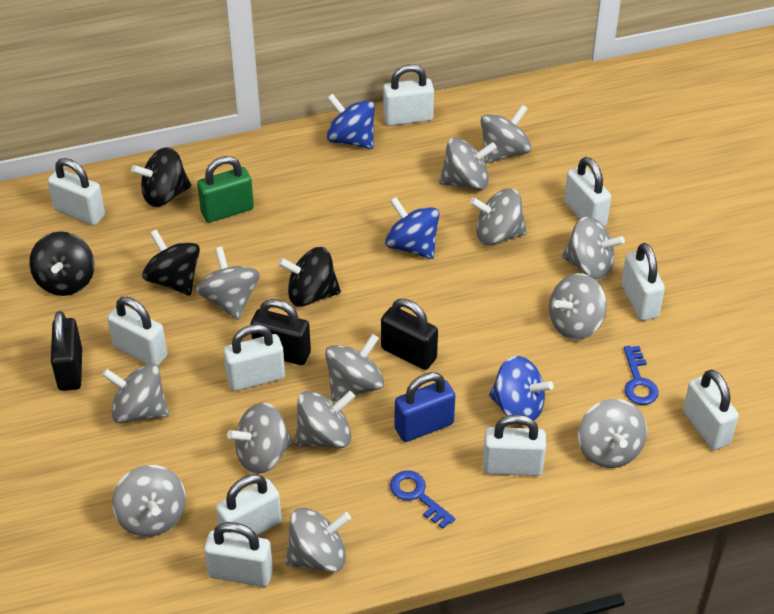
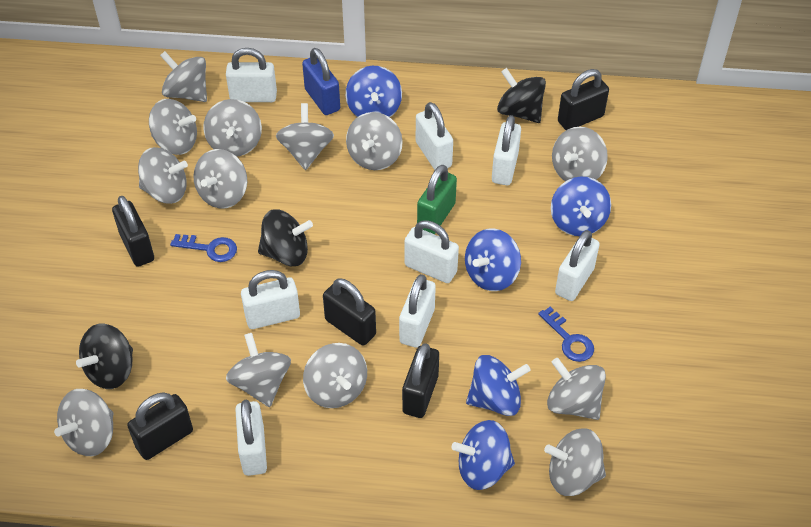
black padlock: 3 -> 5
black spinning top: 4 -> 3
blue spinning top: 3 -> 5
white padlock: 10 -> 8

